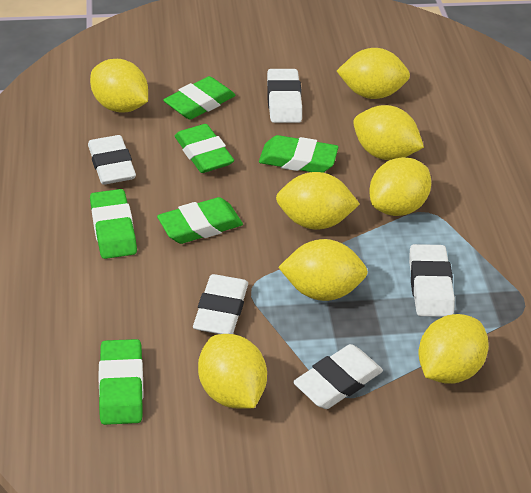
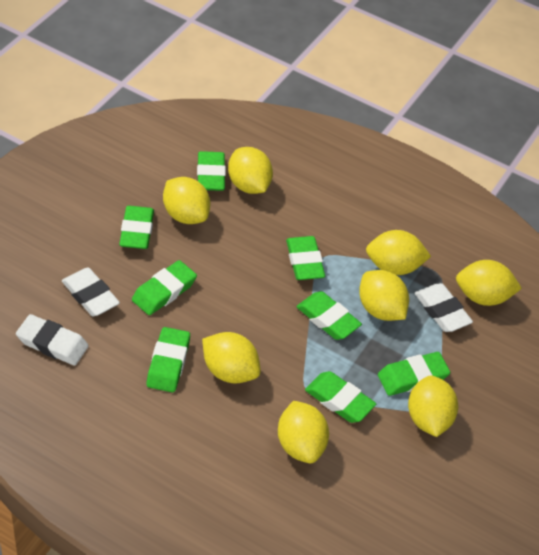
green eraser: 6 -> 8
white eraser: 5 -> 3

